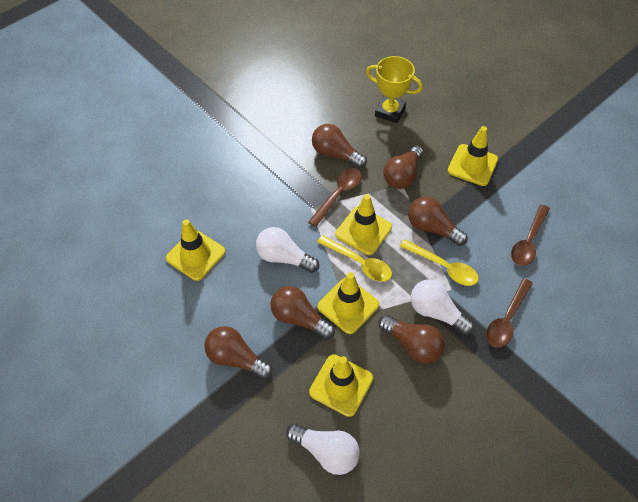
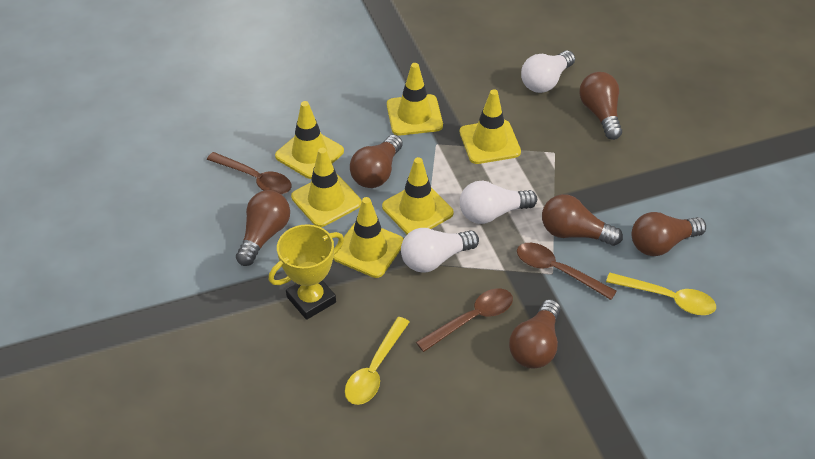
yellow traffic cone: 5 -> 6

